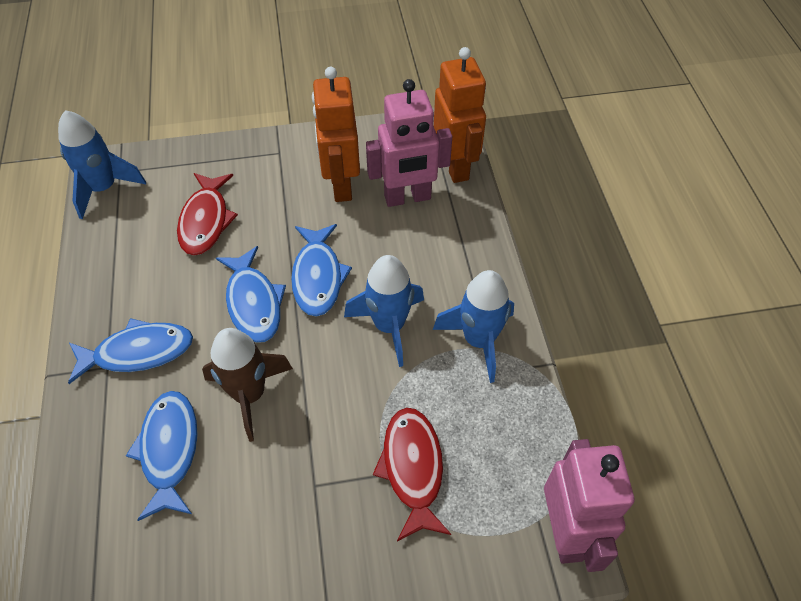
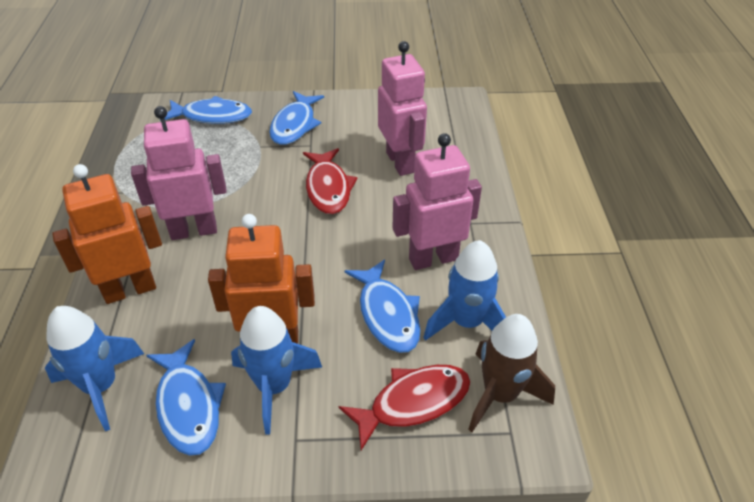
pink robot: 2 -> 3

